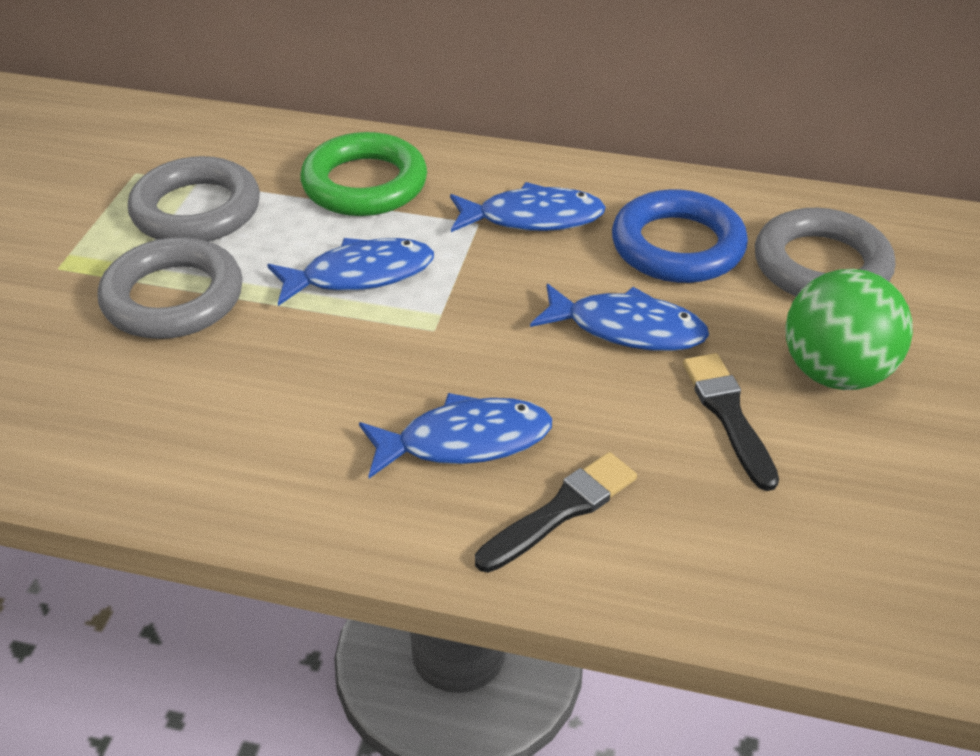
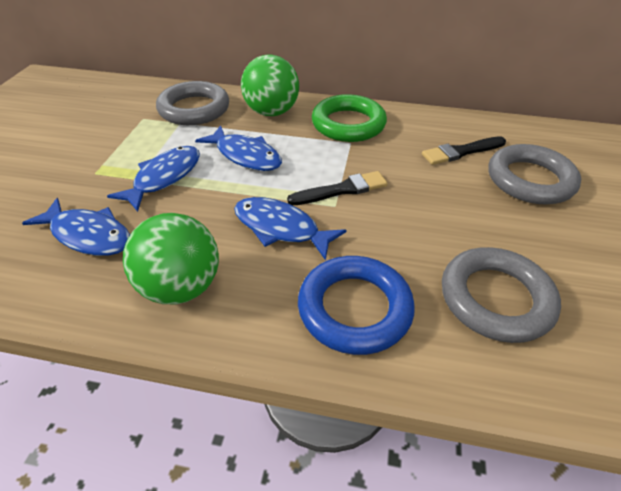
green ball: 1 -> 2

